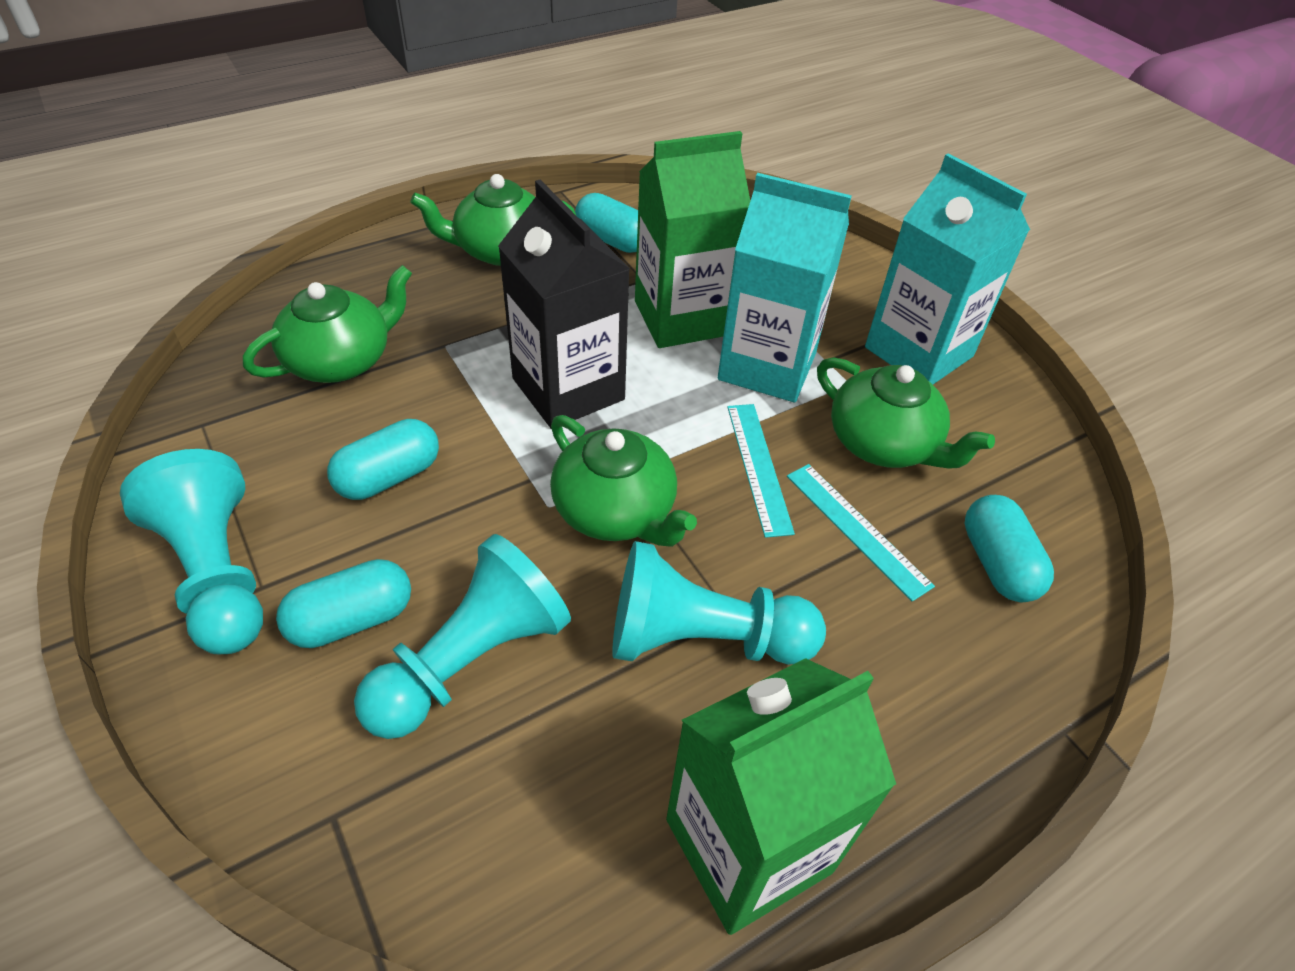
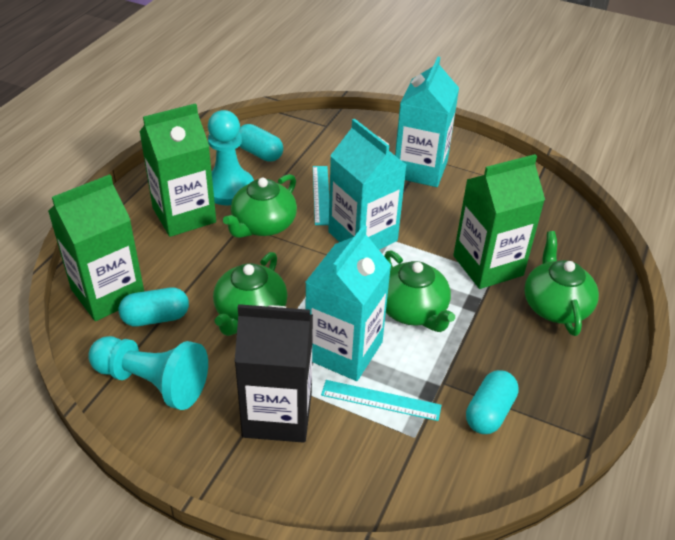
green carton: 2 -> 3
turquoise capsule: 4 -> 3
turquoise carton: 2 -> 3
turquoise pawn: 3 -> 2

